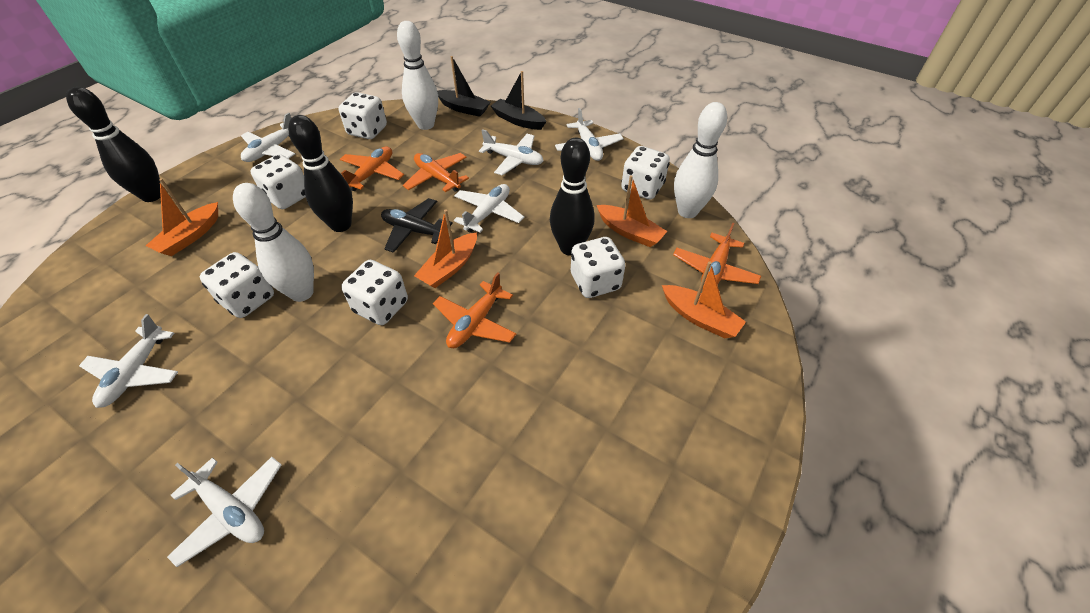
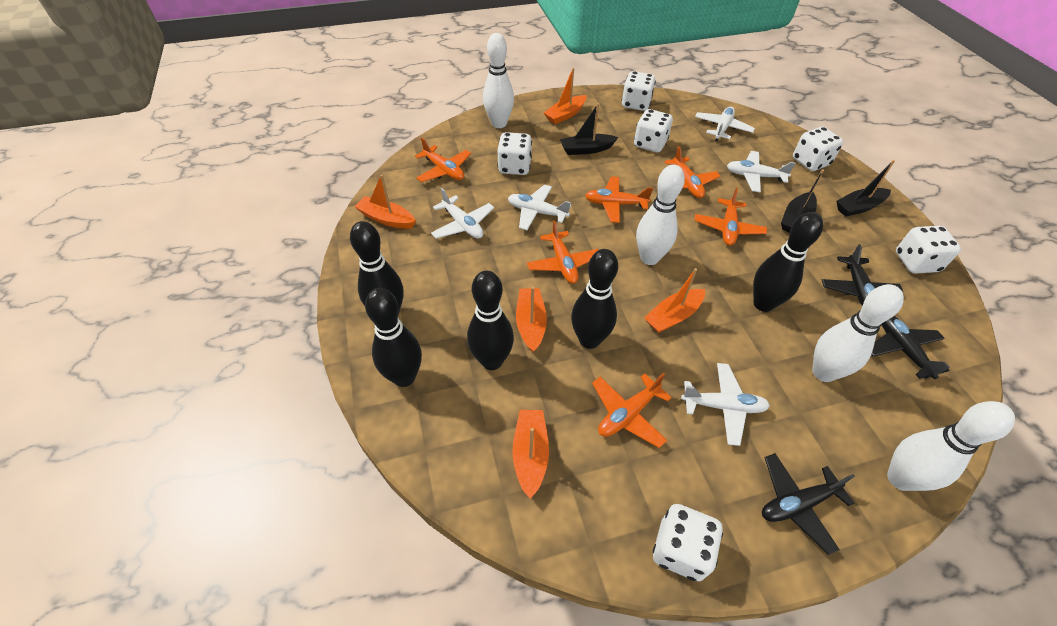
black boat: 2 -> 3
black bowling pin: 3 -> 5
black plane: 1 -> 3
orange boat: 4 -> 5
orange plane: 4 -> 6
white bowling pin: 3 -> 4
white plane: 6 -> 5

